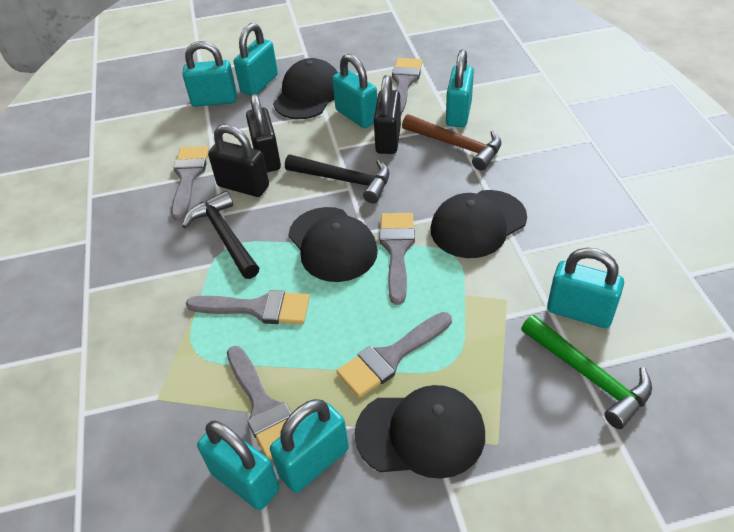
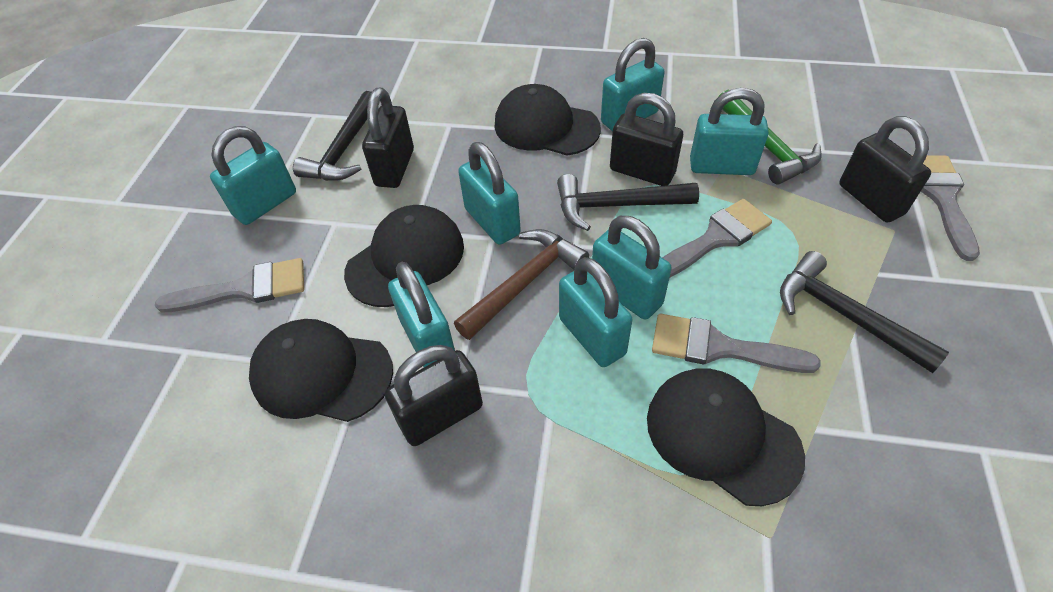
black hammer: 2 -> 3
black padlock: 3 -> 4
grey brush: 6 -> 4

